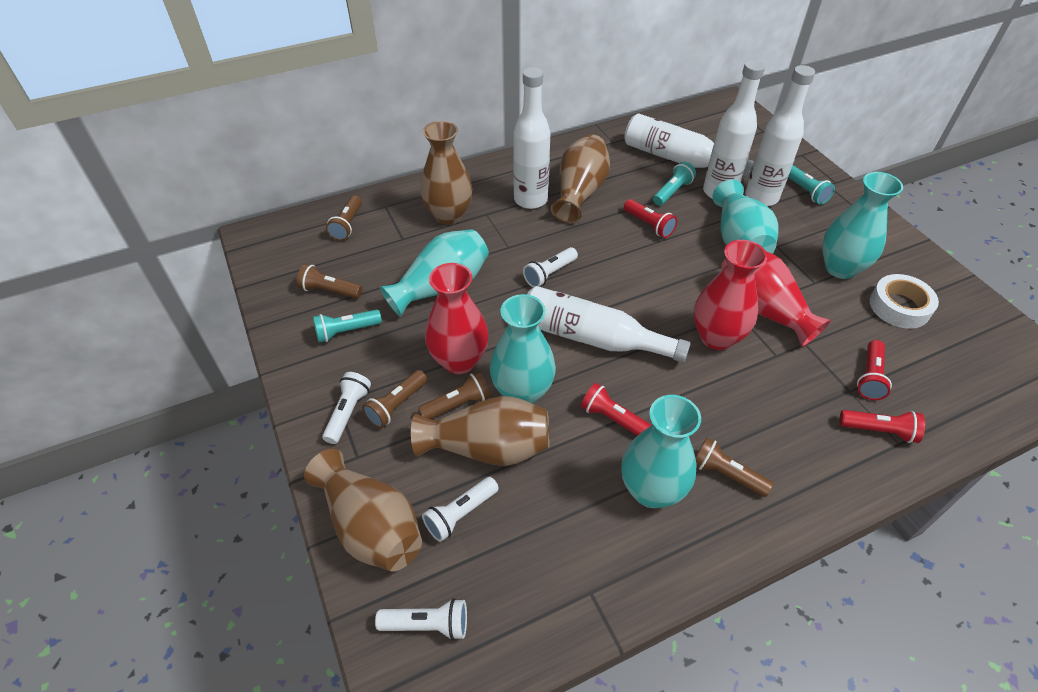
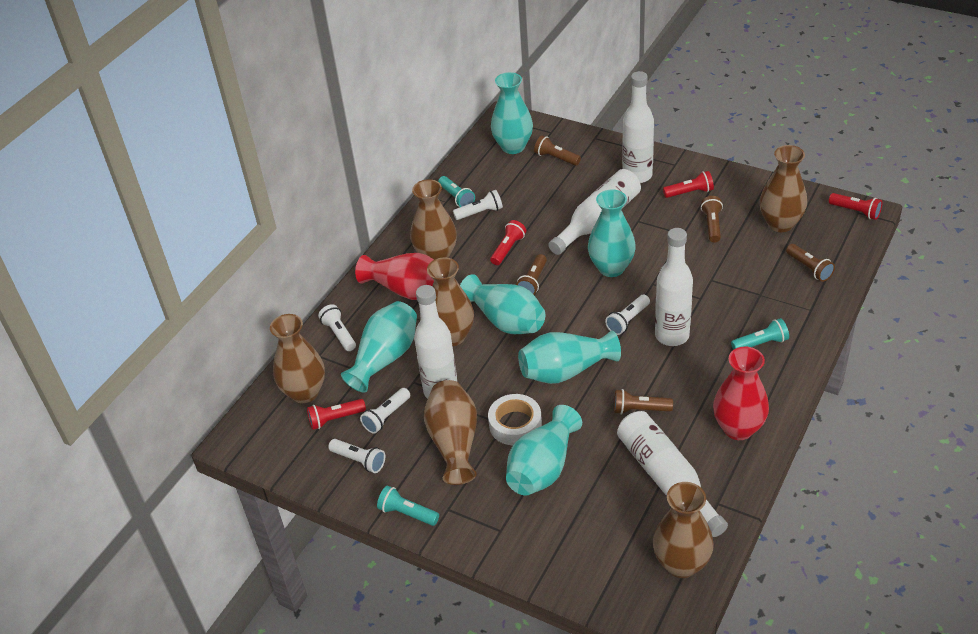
brown vase: 4 -> 6
red vase: 3 -> 2
turquoise vase: 5 -> 6
white flashlight: 4 -> 5

